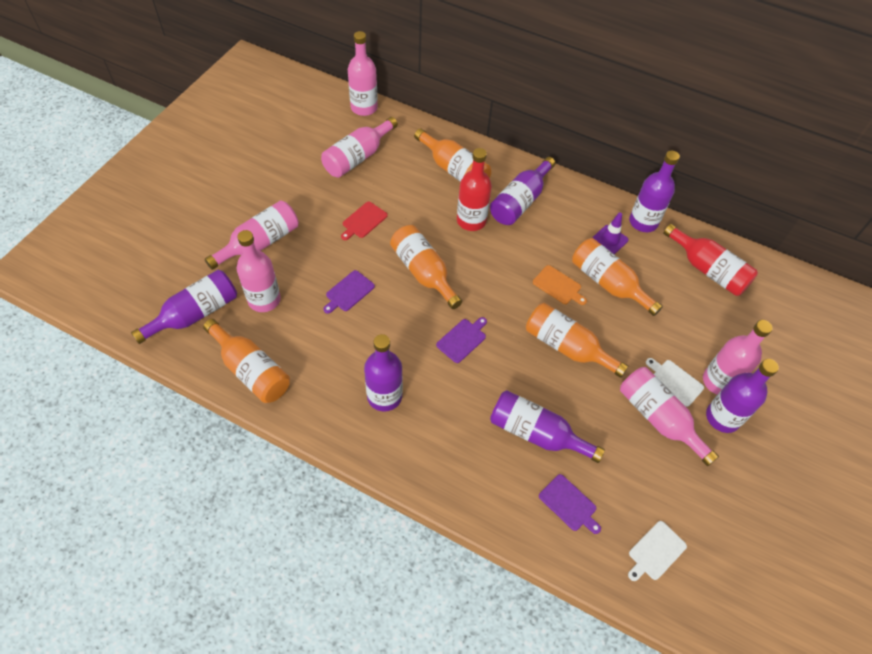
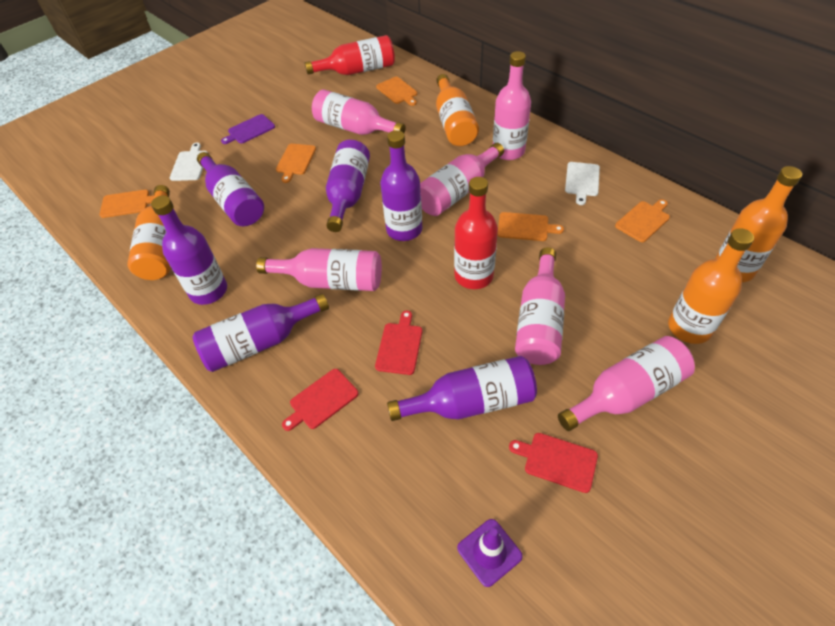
orange bottle: 5 -> 4
orange cutting board: 1 -> 5
purple cutting board: 3 -> 1
red cutting board: 1 -> 3

